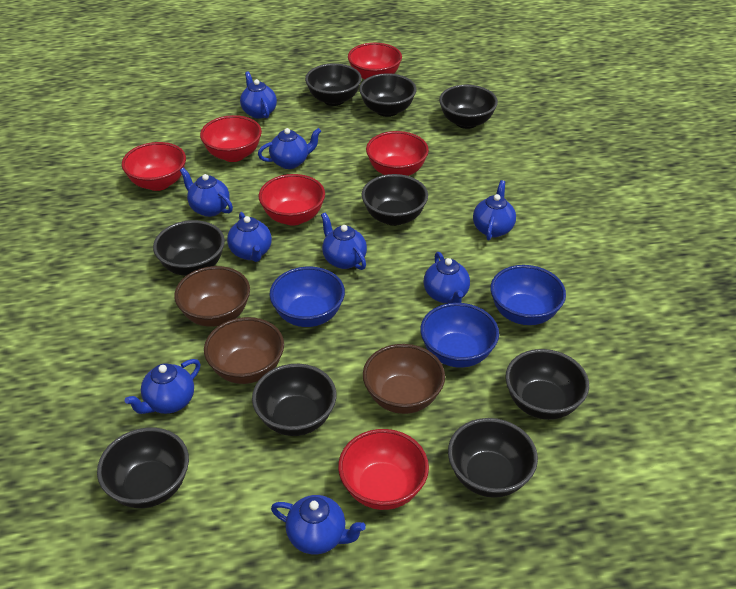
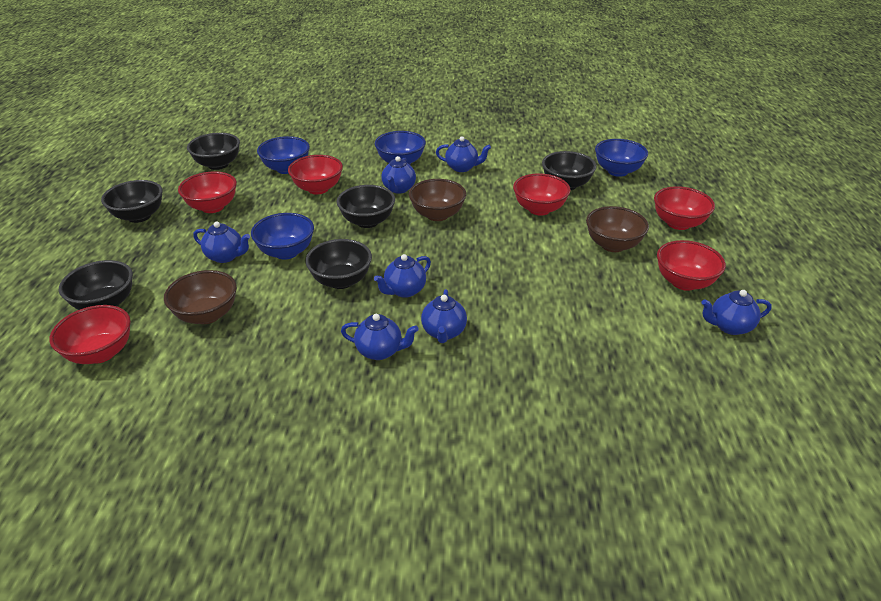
black bowl: 9 -> 6
blue bowl: 3 -> 4
blue teapot: 9 -> 7

